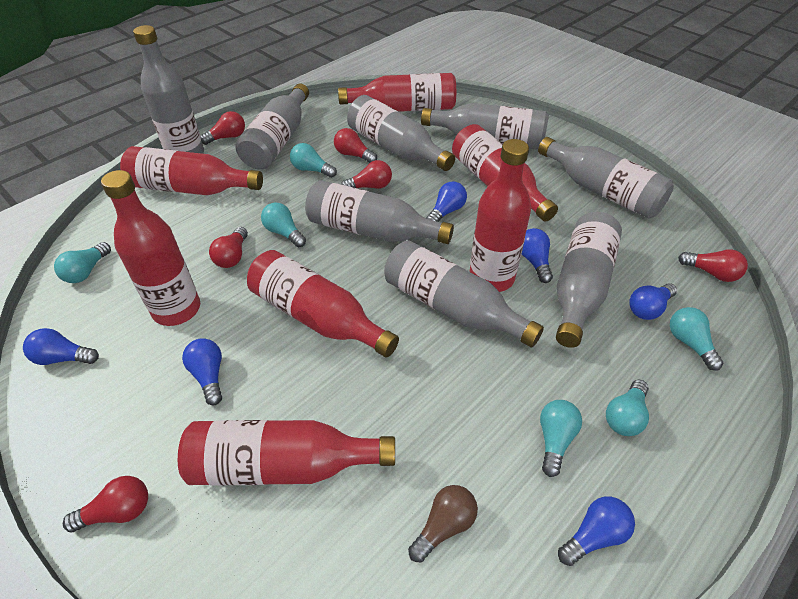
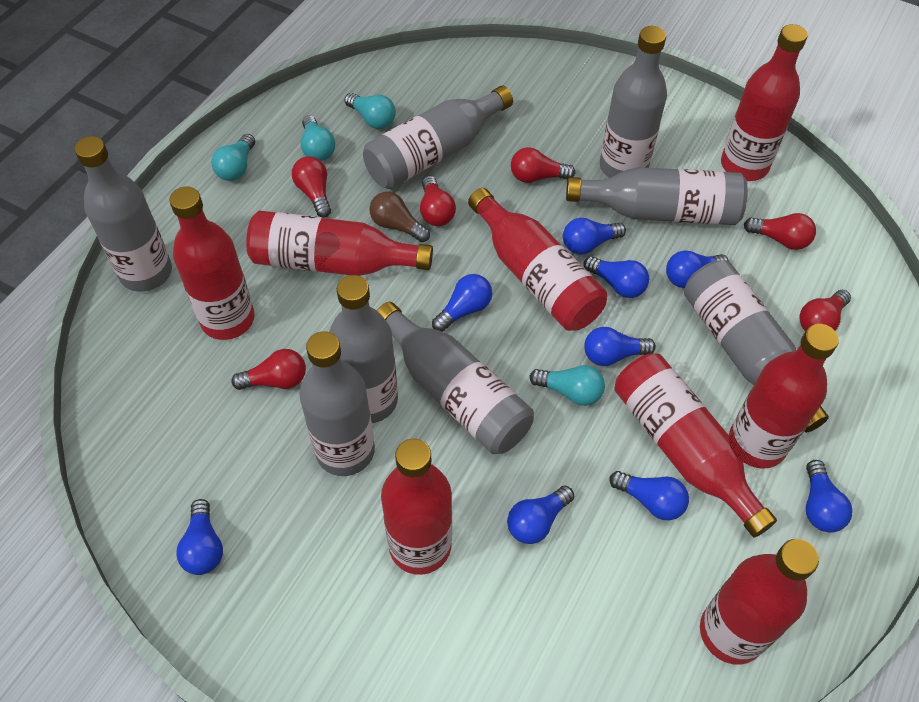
blue light bulb: 6 -> 9
red bottle: 7 -> 8
turquoise light bulb: 6 -> 4

